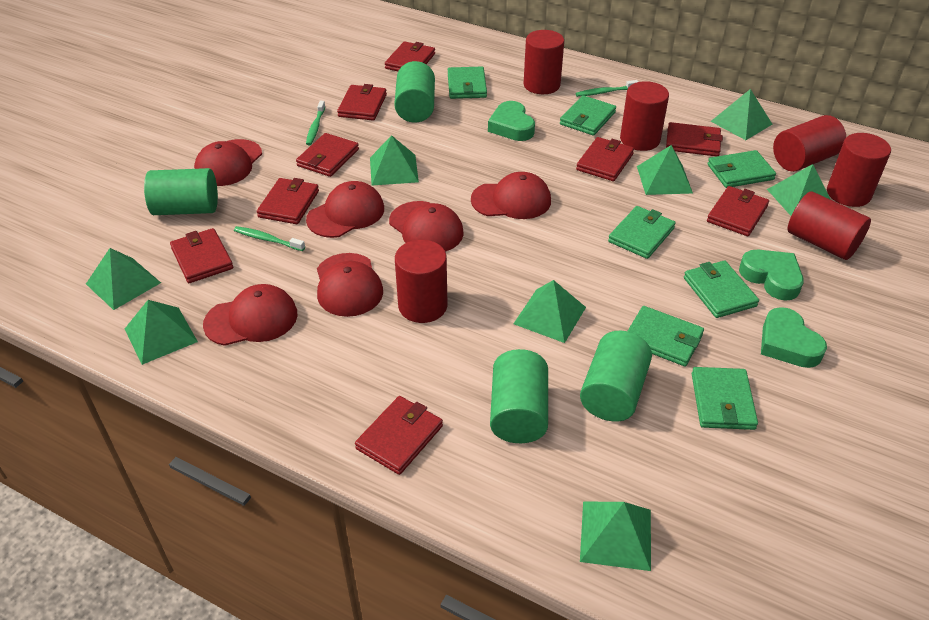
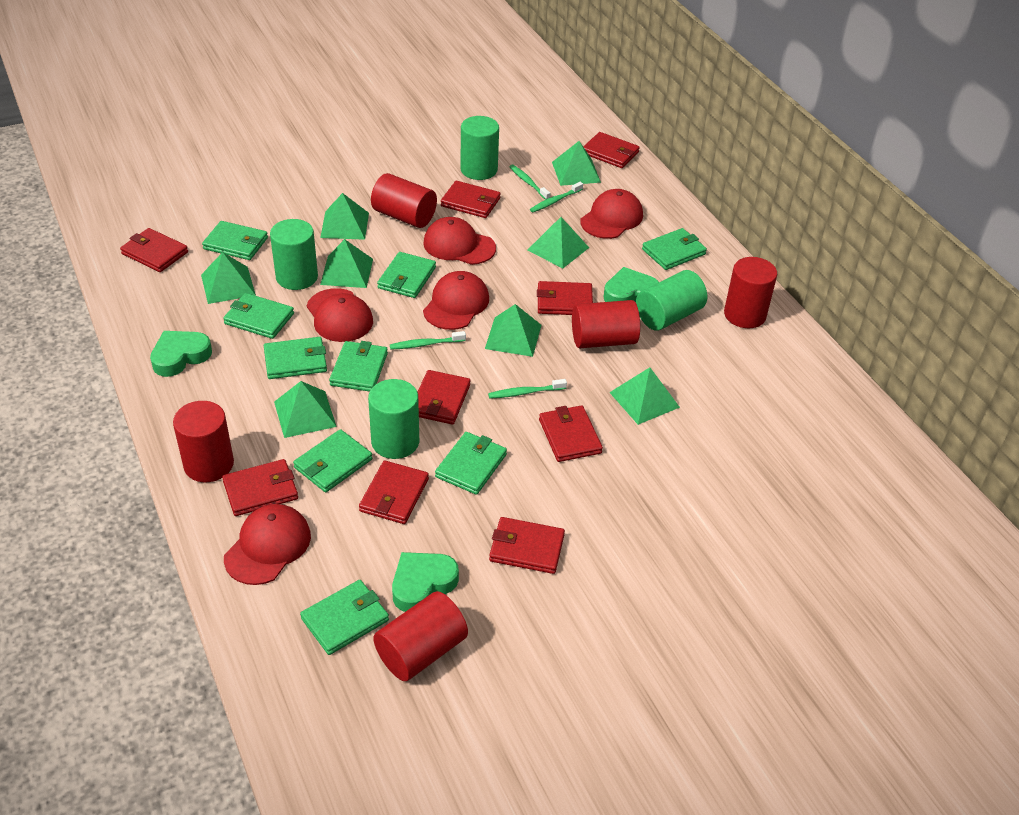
green toothbrush: 3 -> 4
green wallet: 7 -> 9
red cap: 6 -> 5
red cylinder: 6 -> 5

